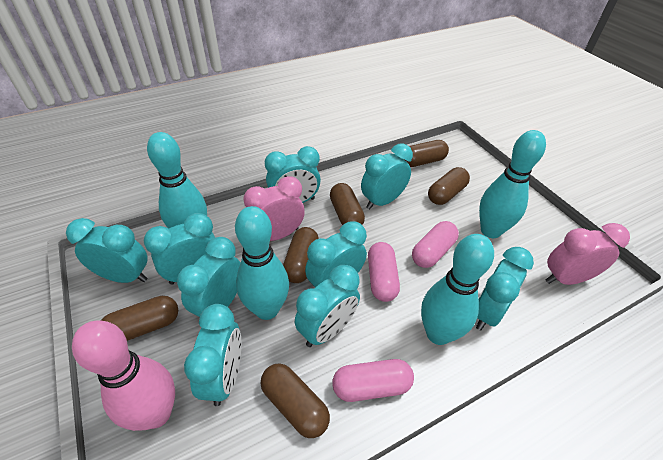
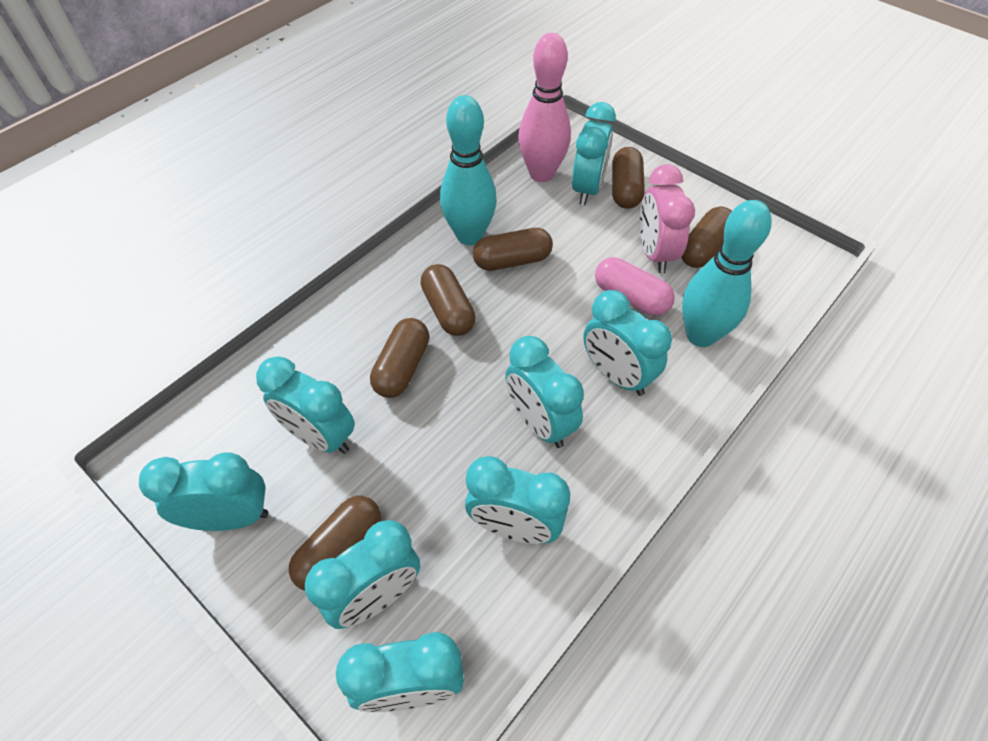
pink capsule: 3 -> 1
pink clock: 2 -> 1
turquoise bowling pin: 4 -> 2
turquoise clock: 9 -> 8

